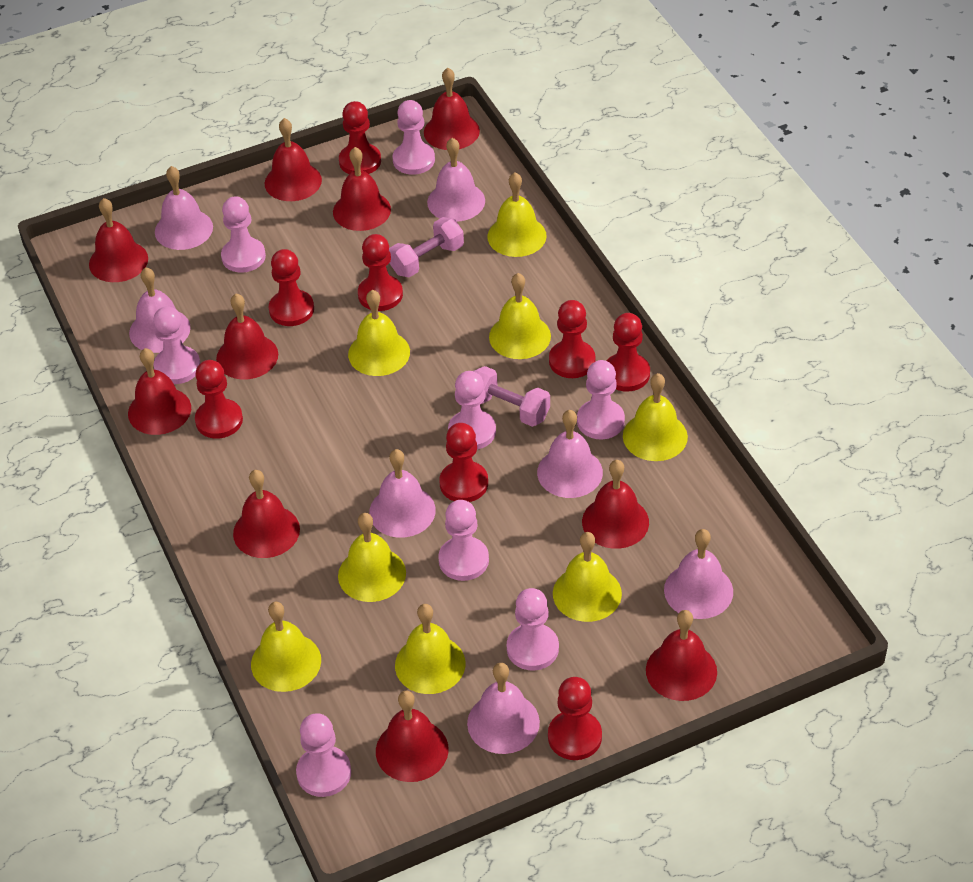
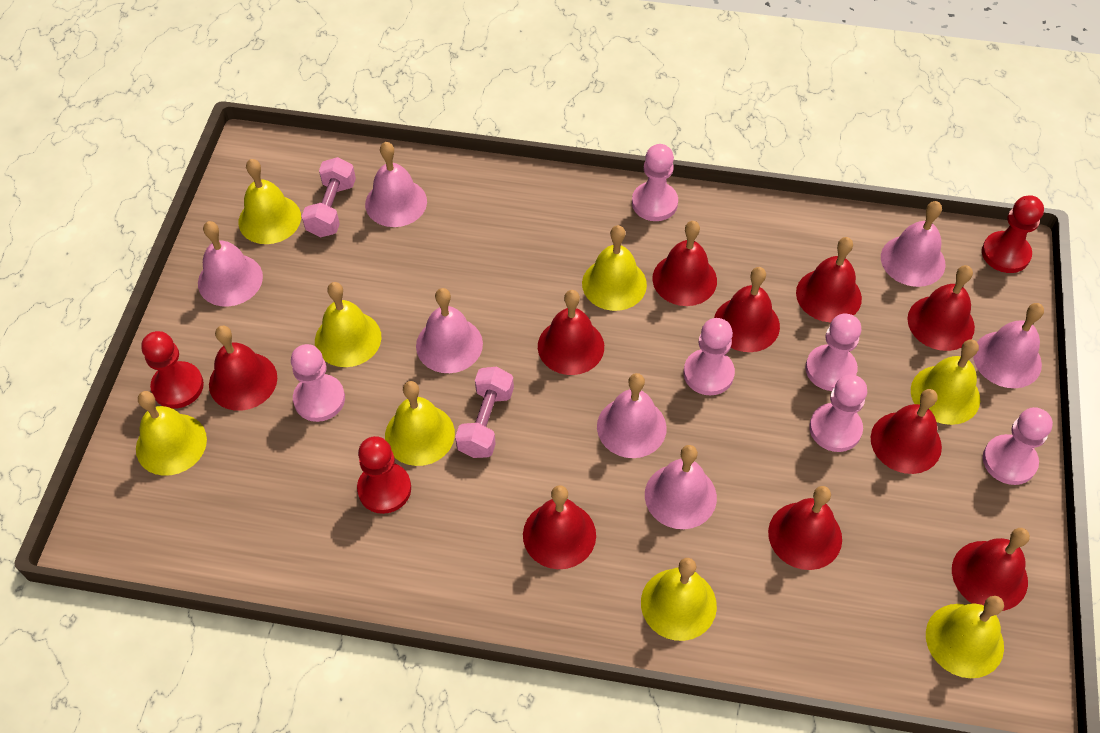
pink pawn: 8 -> 6
red pawn: 8 -> 3

